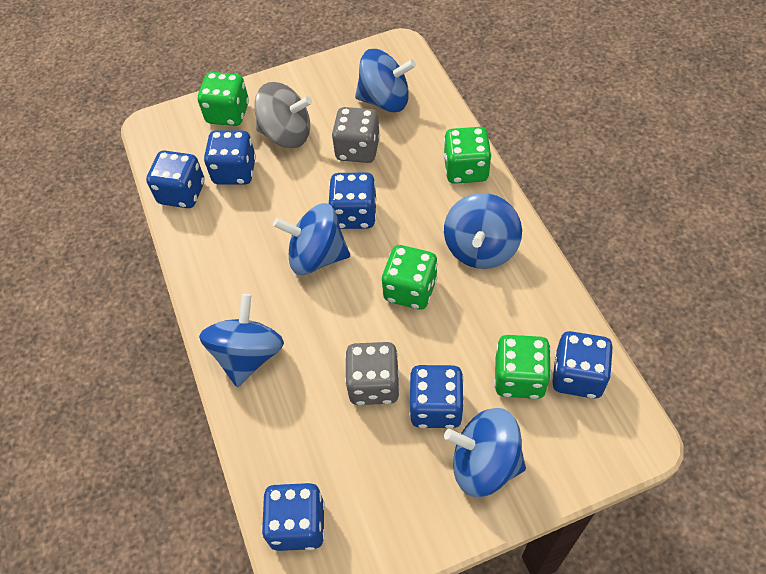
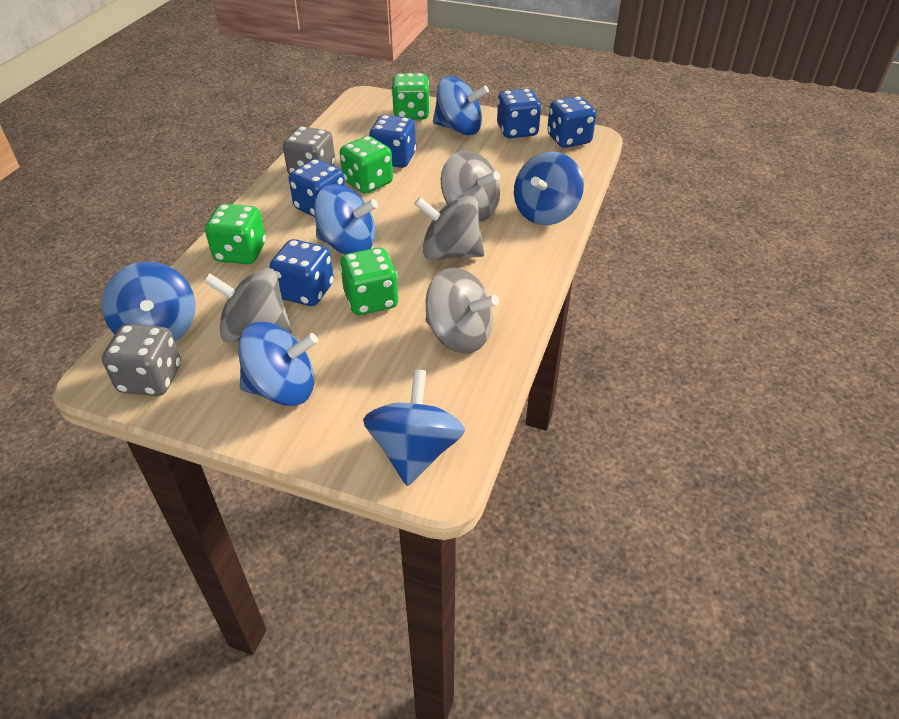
blue dice: 6 -> 5
blue spinning top: 5 -> 6
grey spinning top: 1 -> 4

